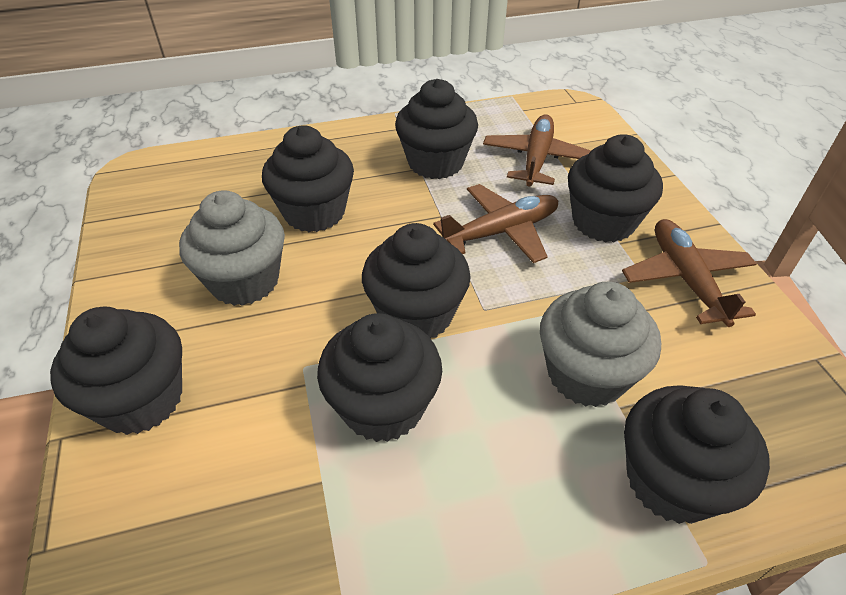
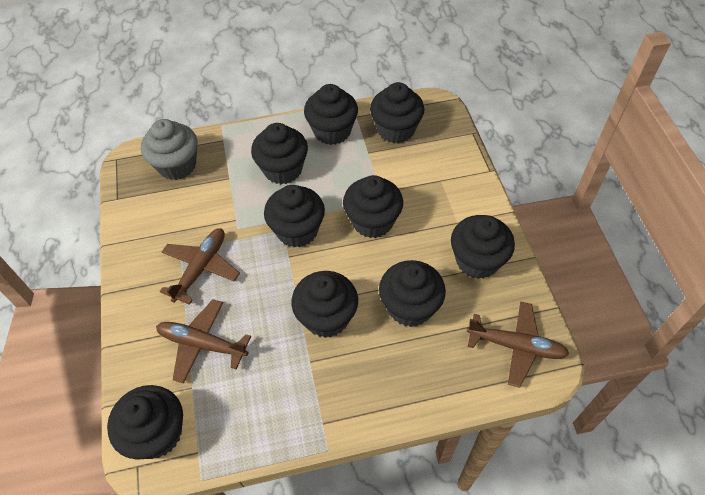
black cupcake: 7 -> 9
grey cupcake: 2 -> 1

